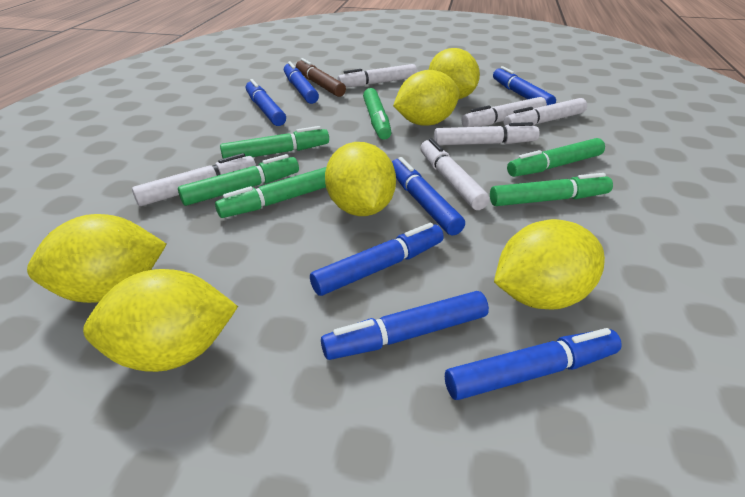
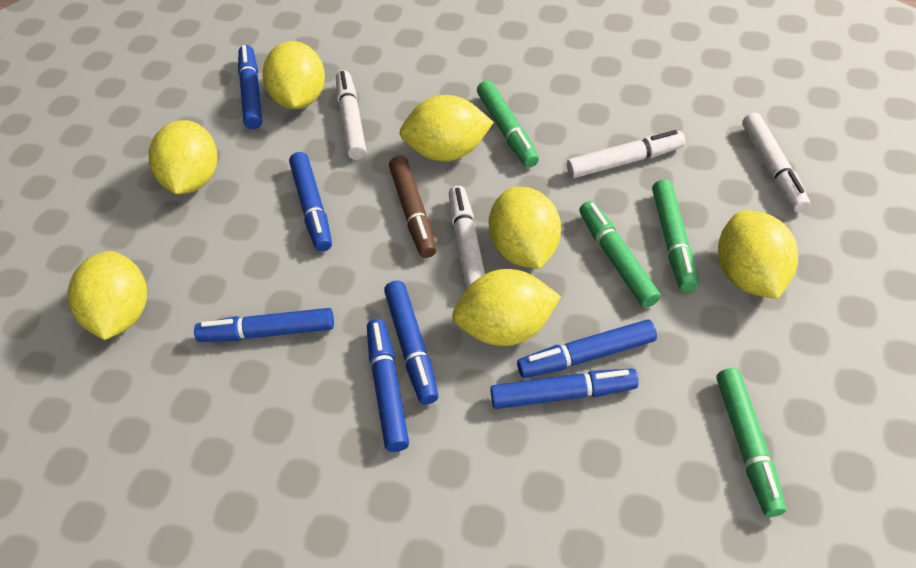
green marker: 6 -> 4
white marker: 6 -> 4
yellow lemon: 6 -> 7

